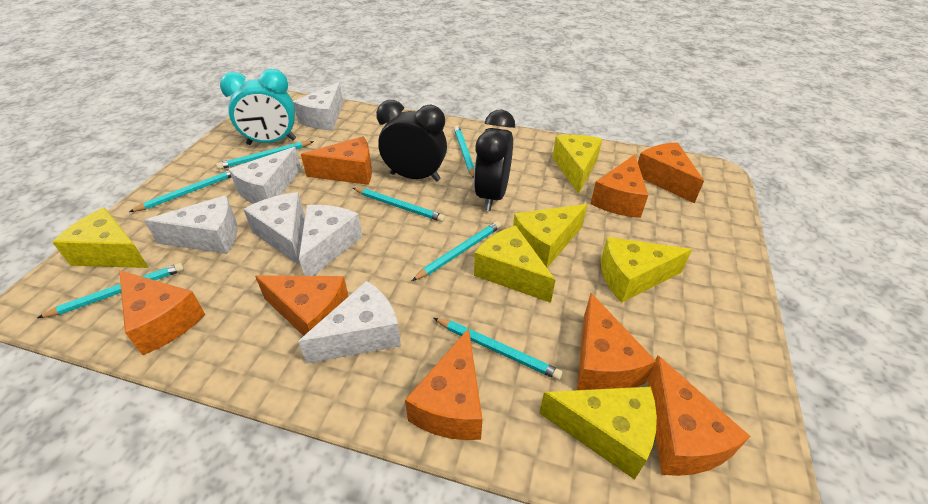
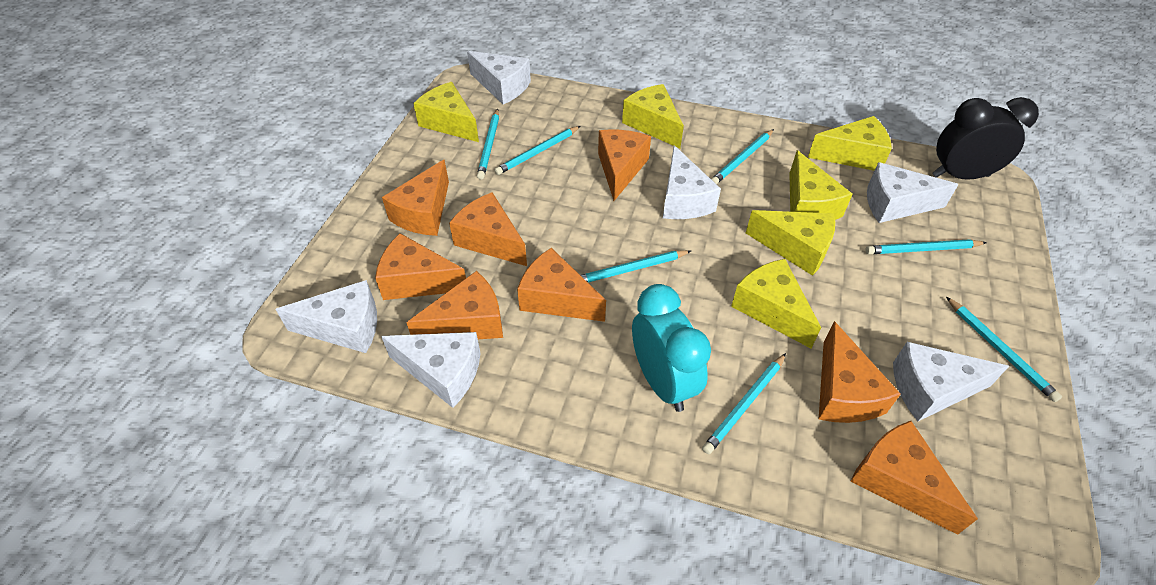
black clock: 2 -> 1

